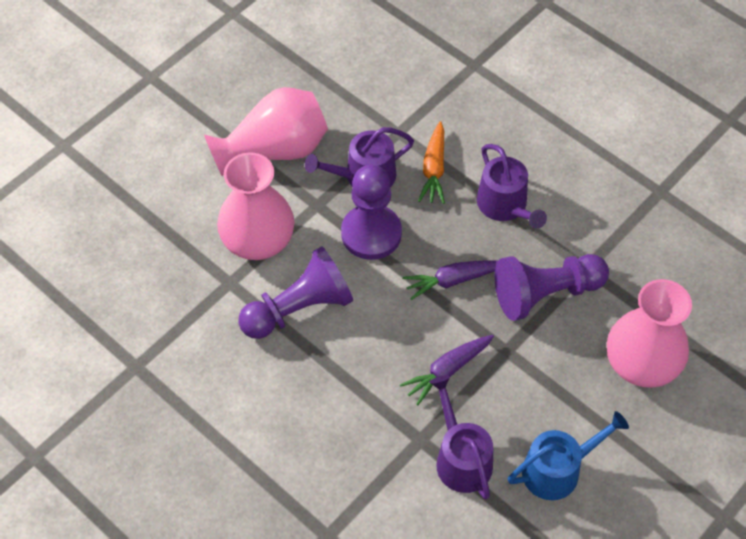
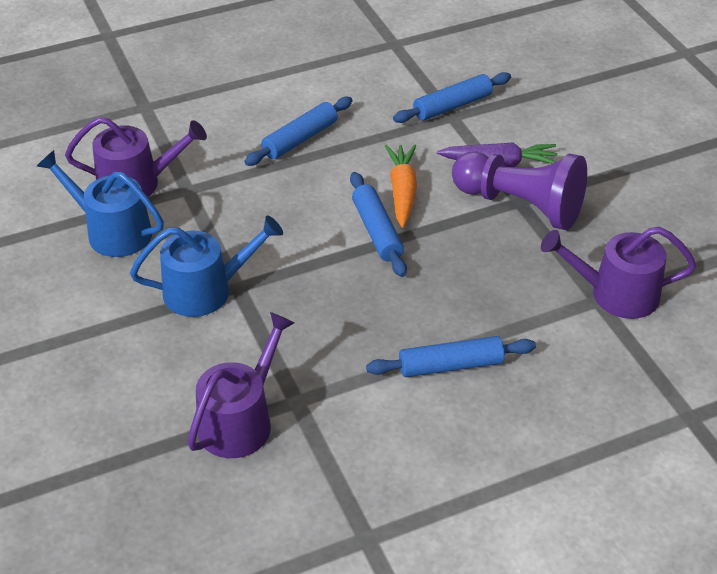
blue rolling pin: 0 -> 4
blue watering can: 1 -> 2
pink vase: 3 -> 0
purple carrot: 2 -> 1
purple pawn: 3 -> 1

